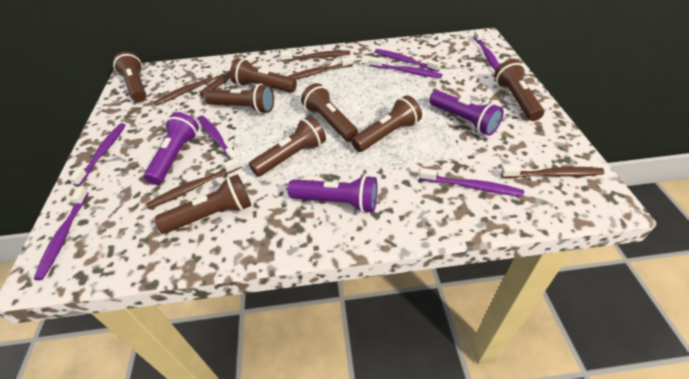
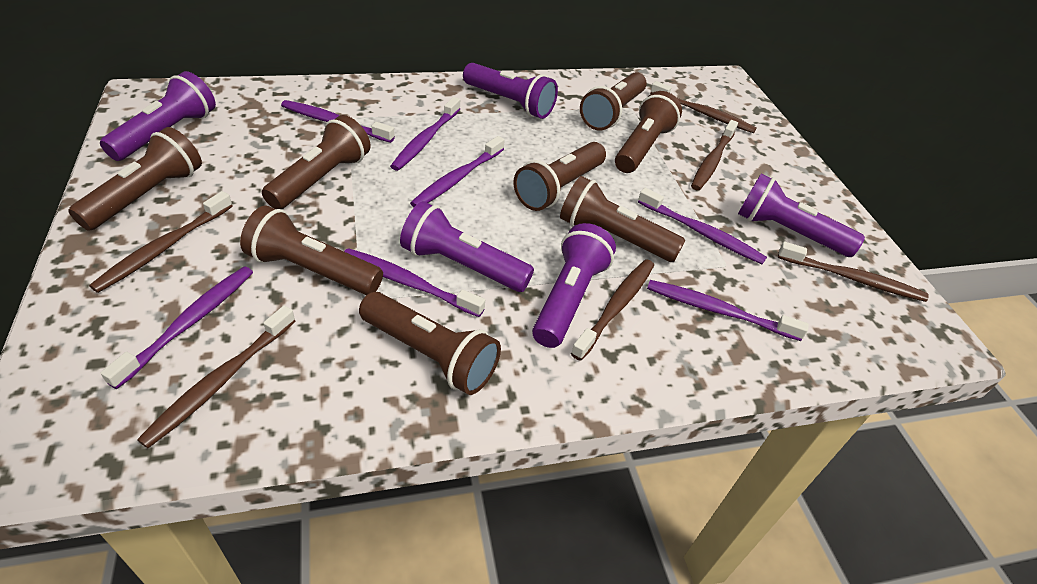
purple flashlight: 3 -> 5

